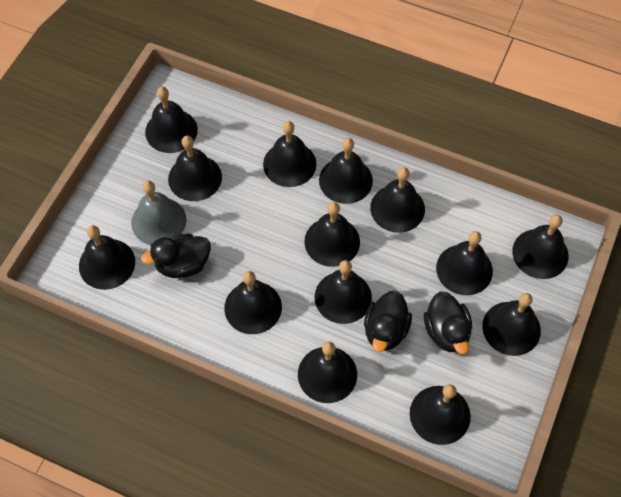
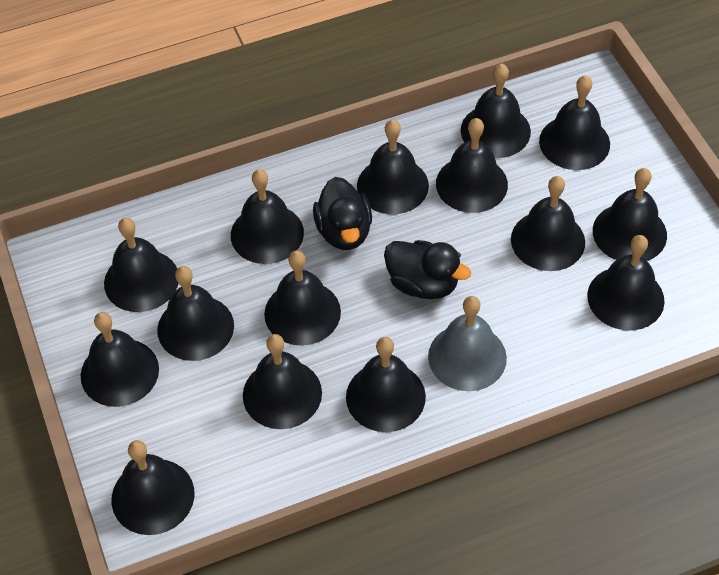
black bell: 14 -> 15
black duck: 3 -> 2

